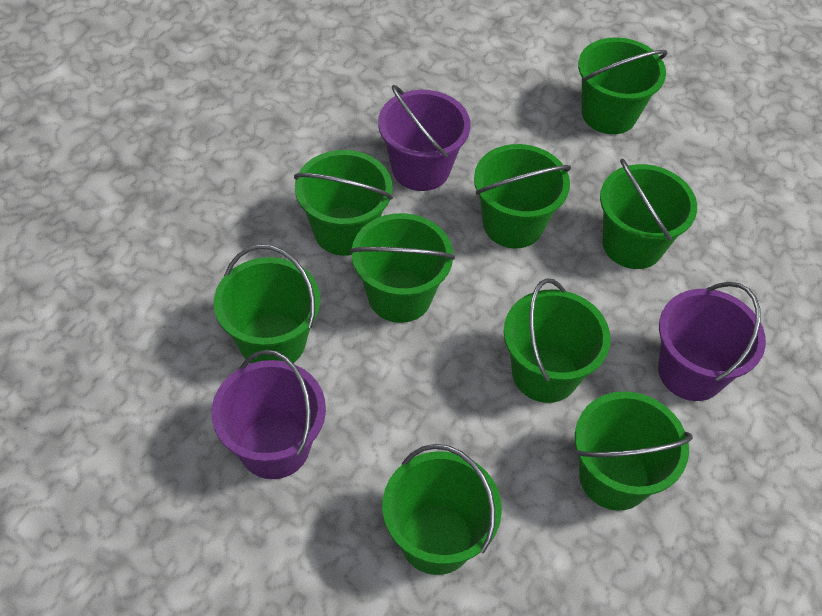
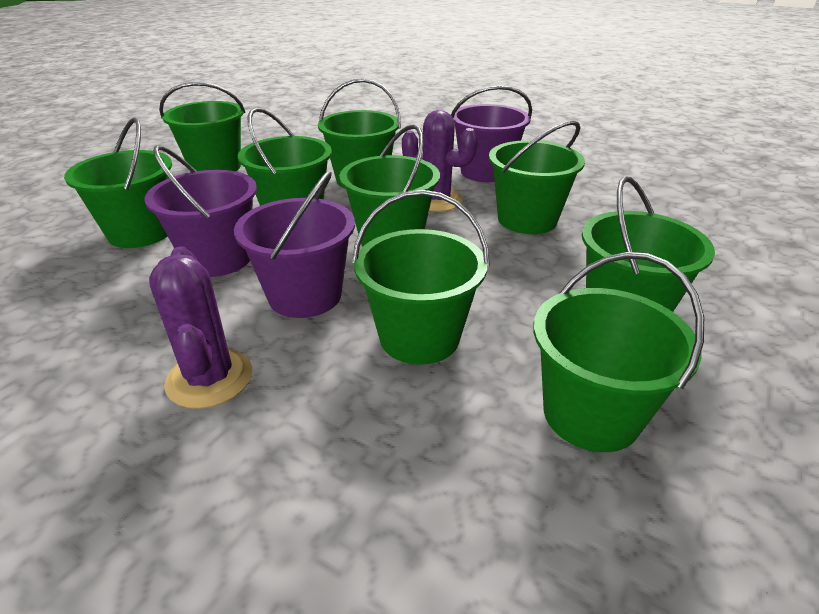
purple cactus: 0 -> 2

